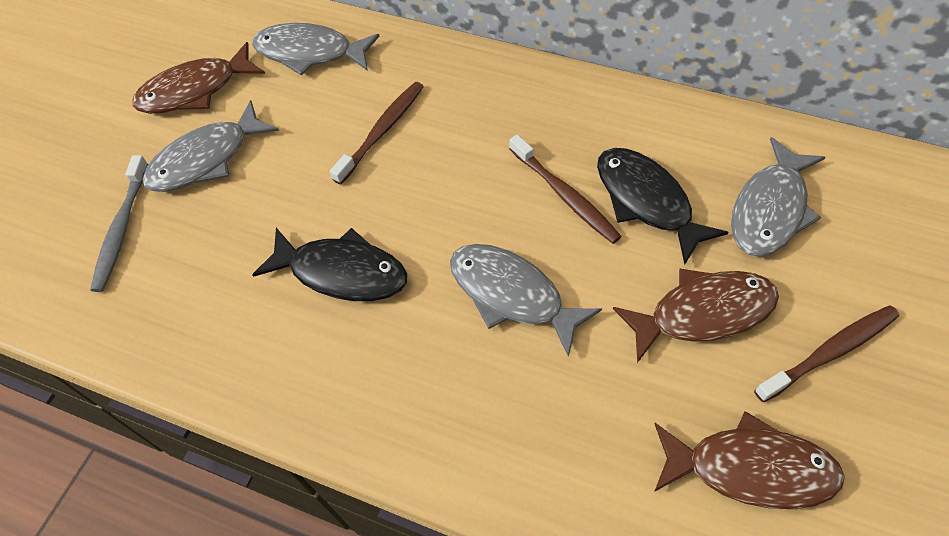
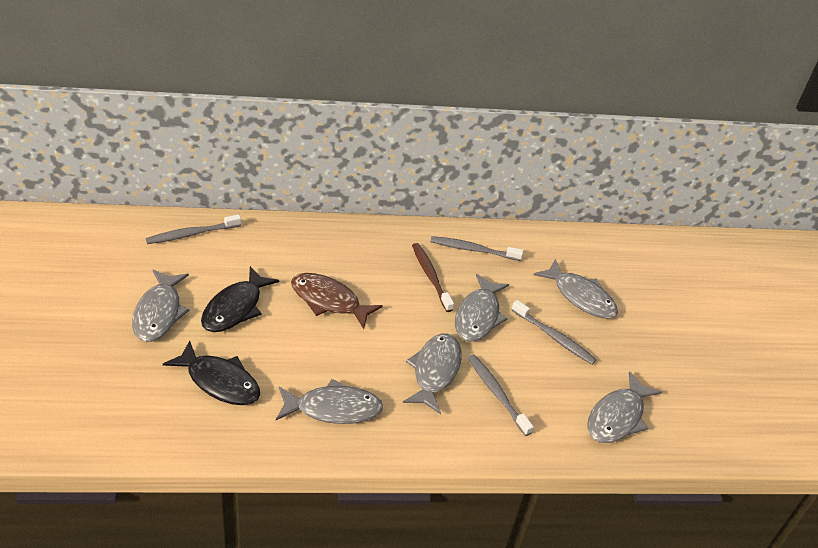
brown fish: 3 -> 1
brown toothbrush: 3 -> 1
grey fish: 4 -> 6
grey toothbrush: 1 -> 4

